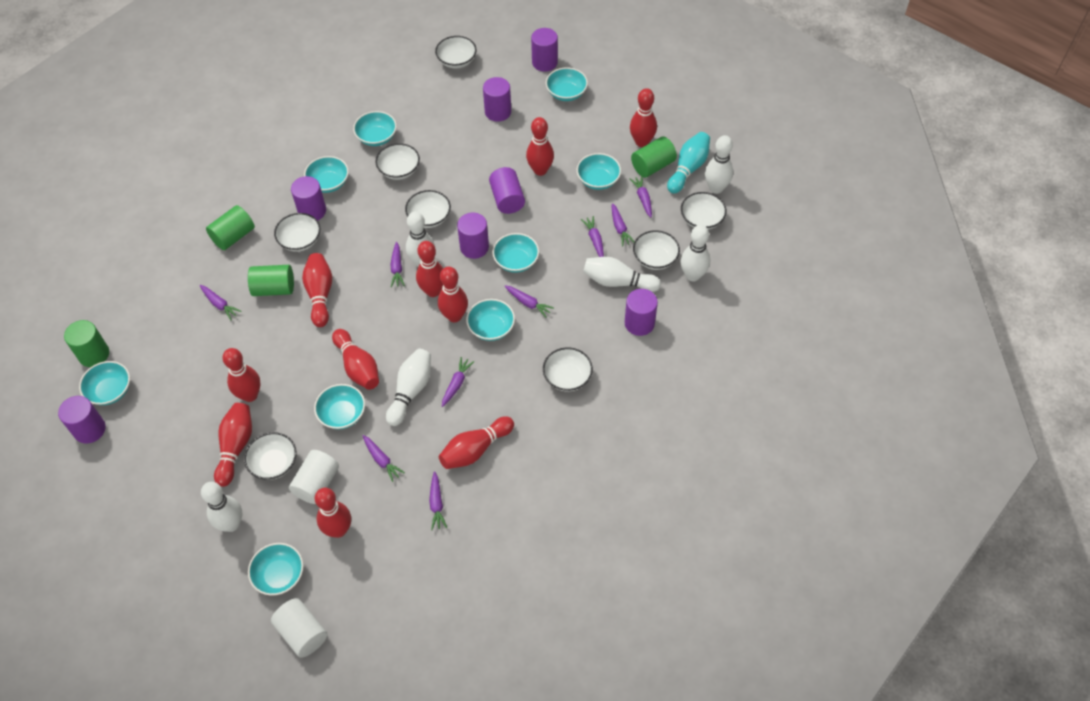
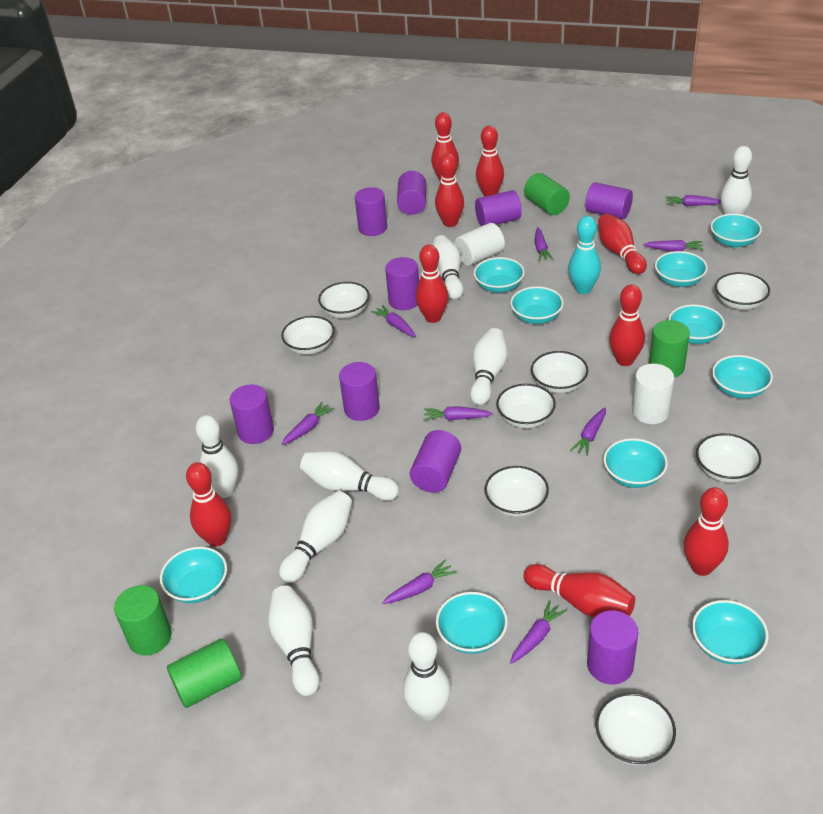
purple cylinder: 7 -> 9
red bowling pin: 10 -> 9
turquoise bowl: 9 -> 10
white bowling pin: 6 -> 8

